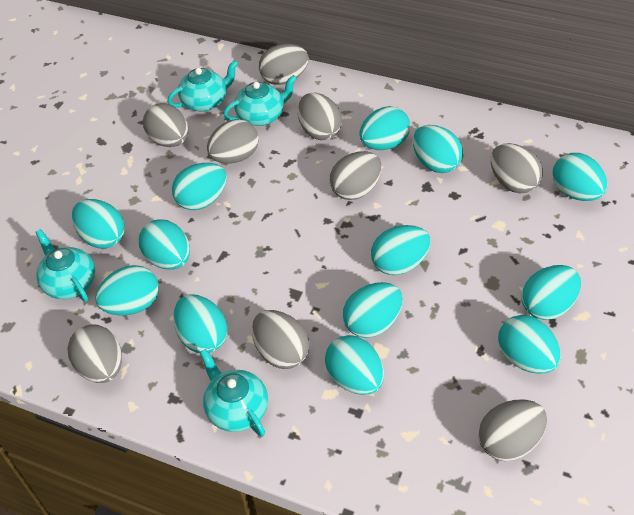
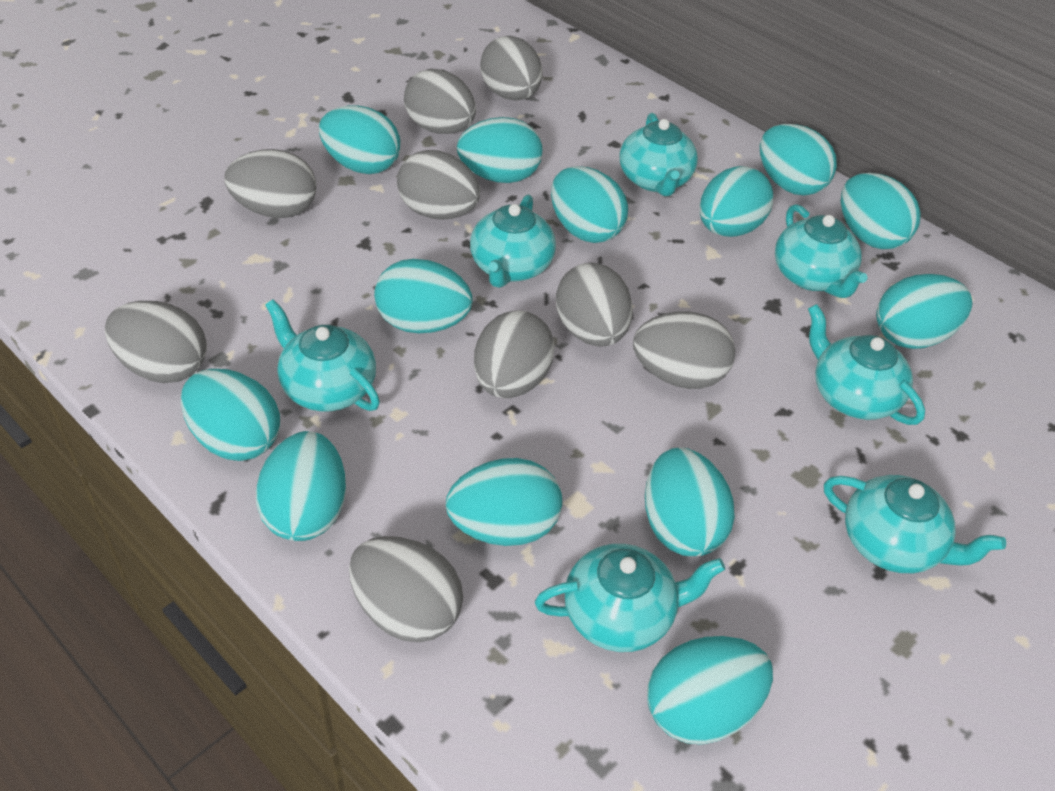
turquoise teapot: 4 -> 7

